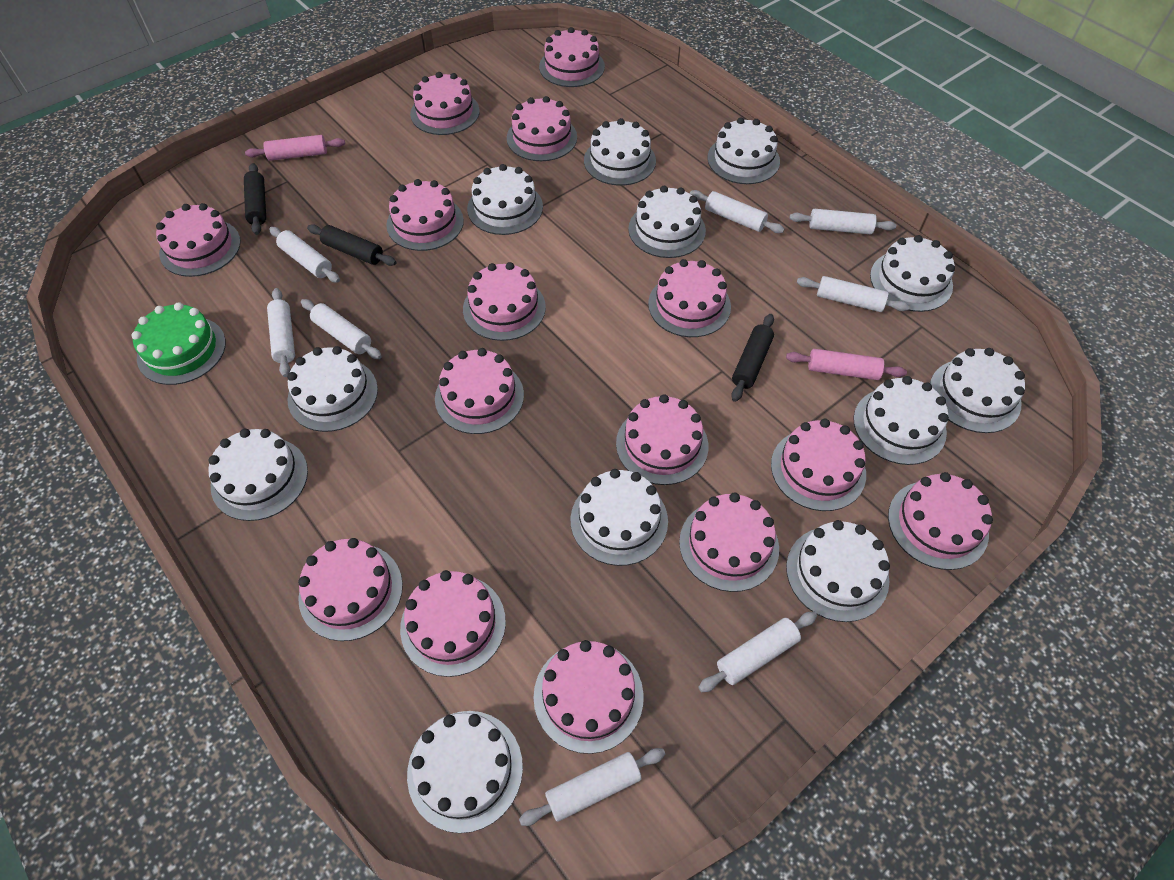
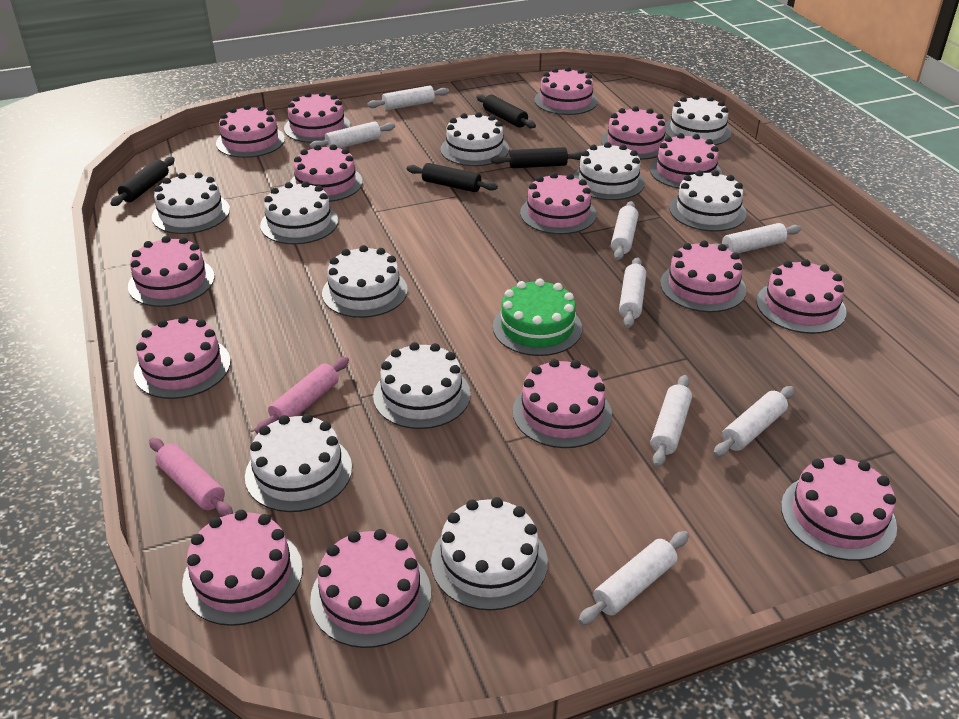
black rolling pin: 3 -> 4
white cake: 12 -> 10

